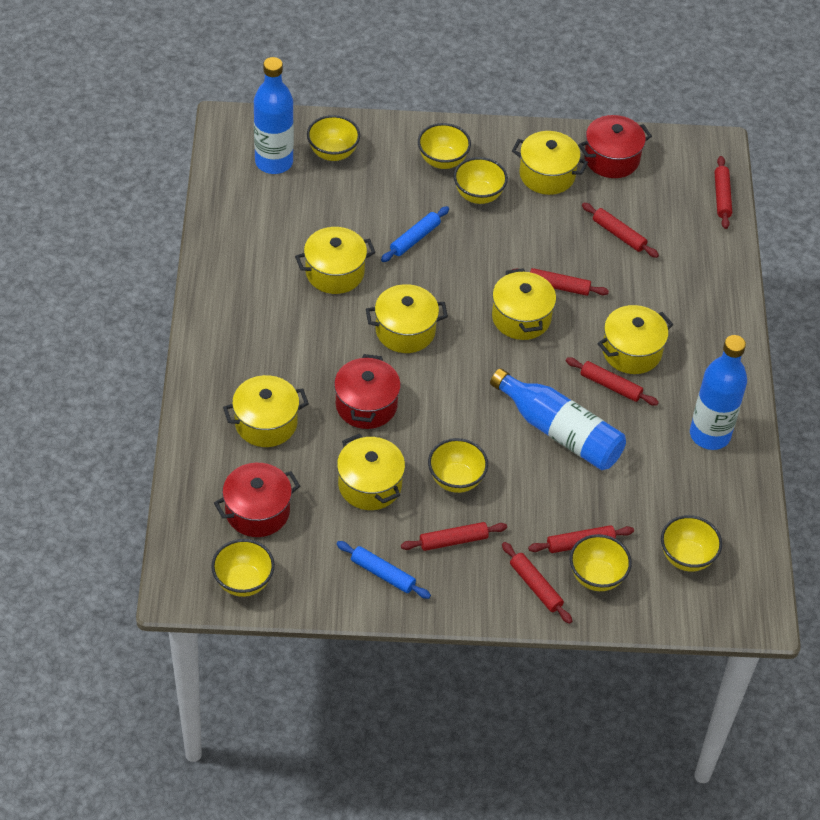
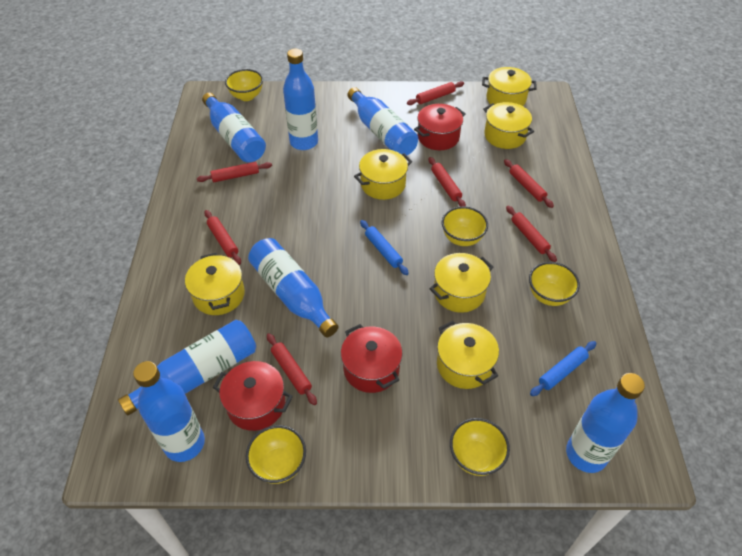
blue bottle: 3 -> 7
yellow bowl: 7 -> 5
yellow pot: 7 -> 6

